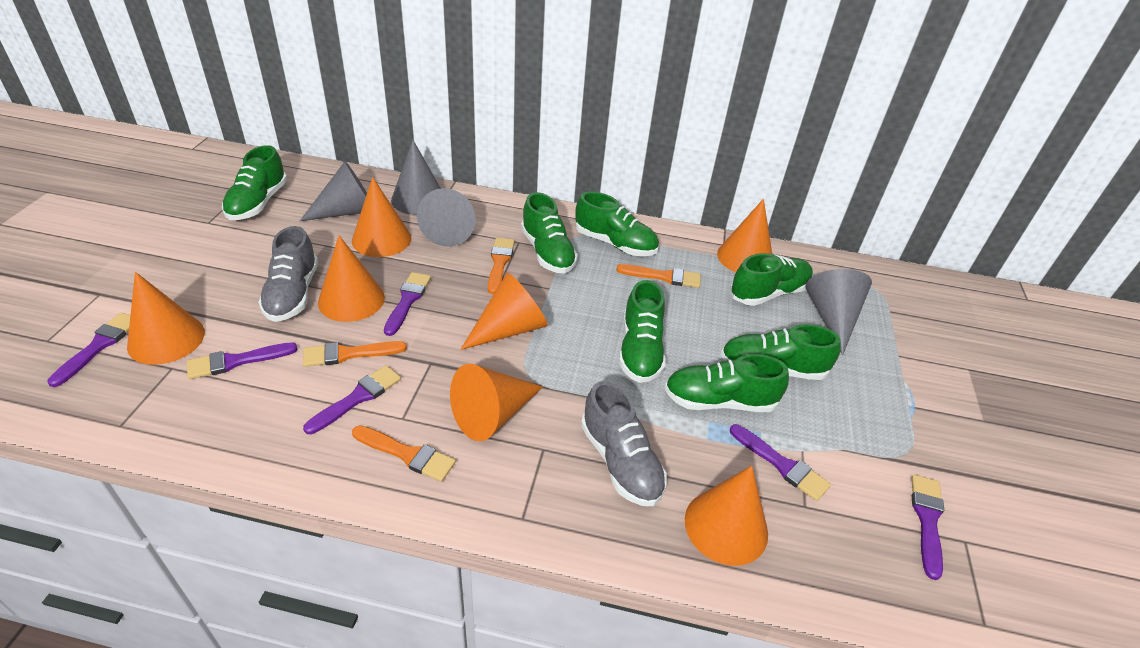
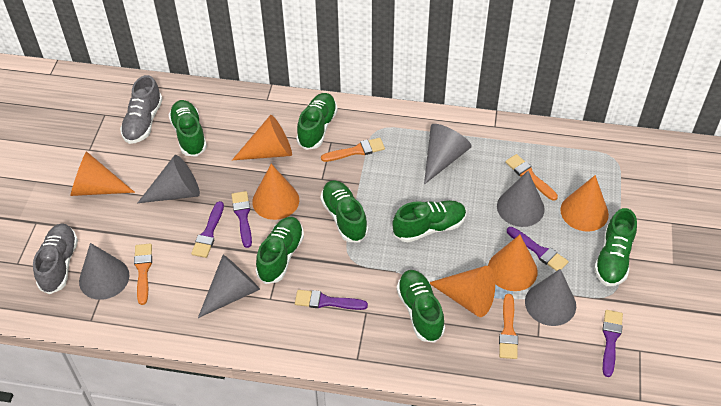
grey cone: 4 -> 6
orange cone: 7 -> 6
purple brush: 6 -> 5

